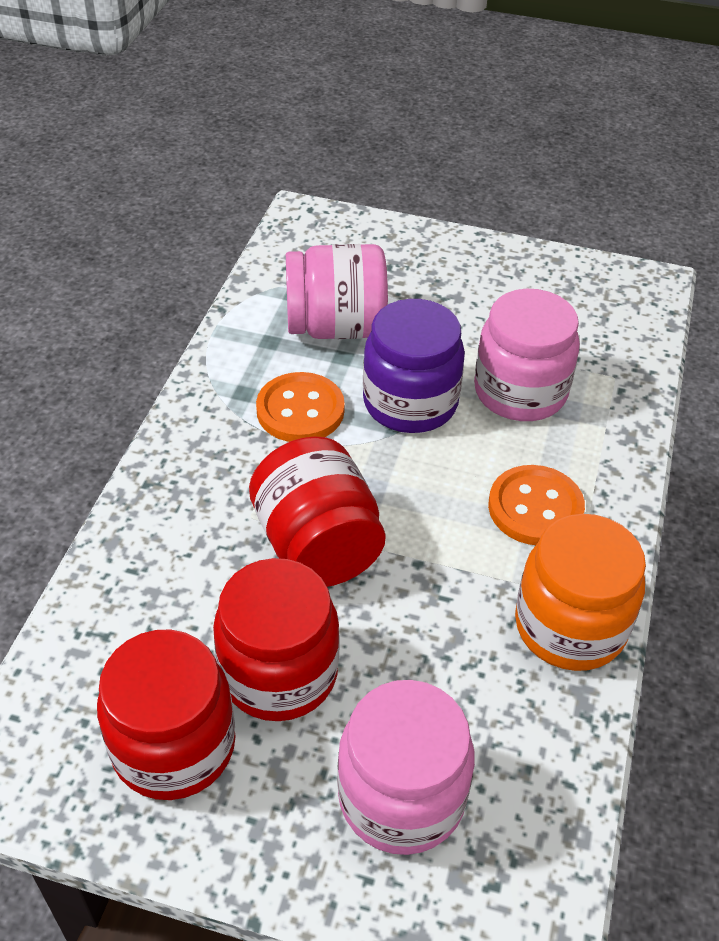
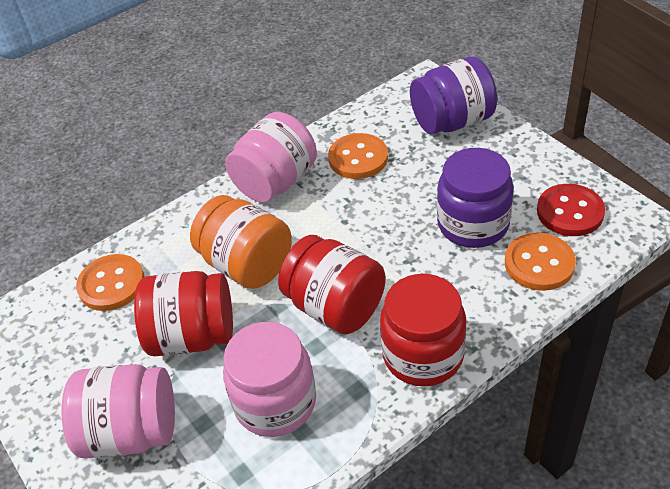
orange button: 2 -> 3
purple jar: 1 -> 2
red button: 0 -> 1

